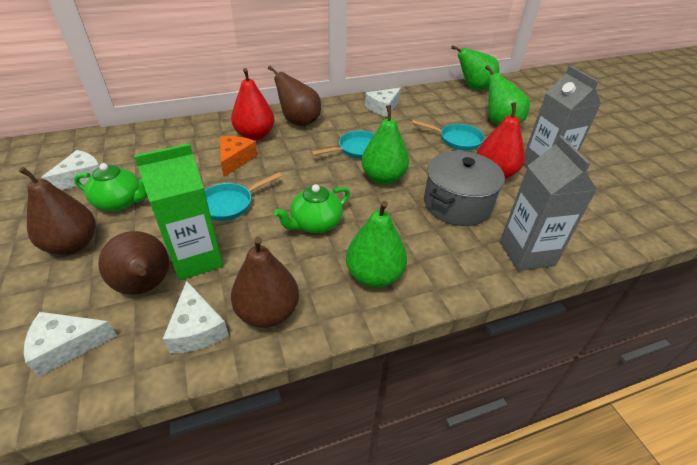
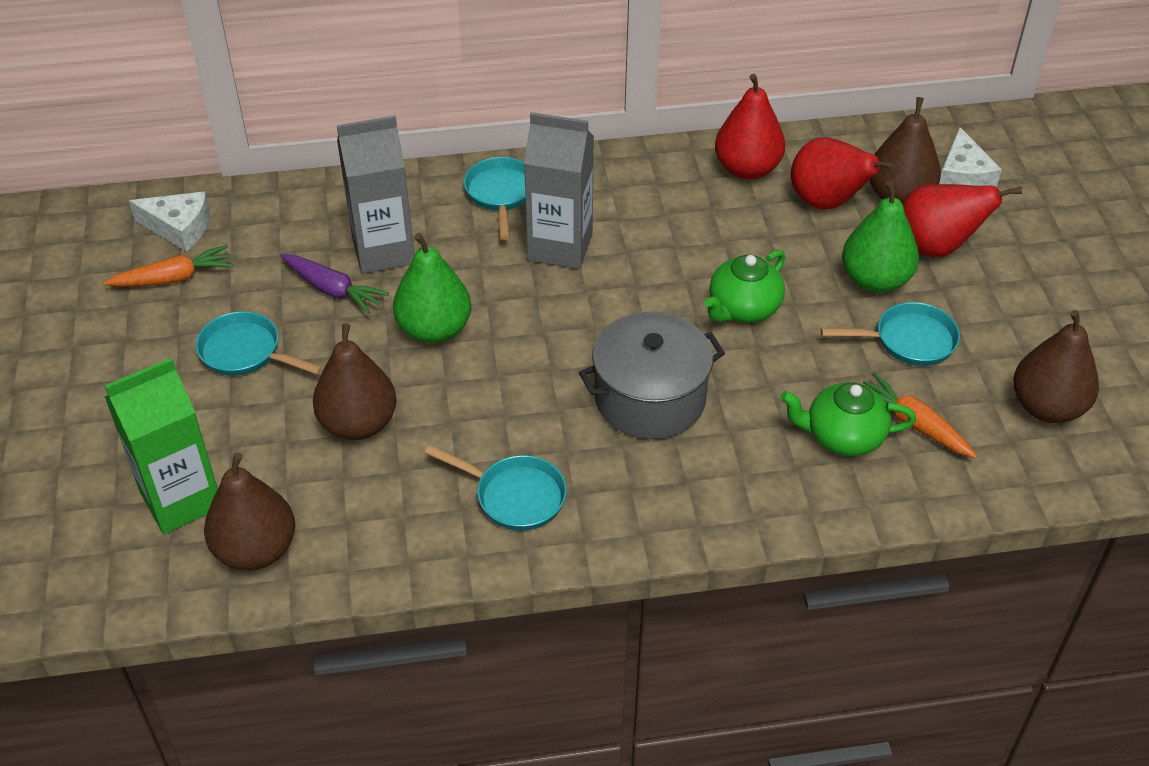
green pear: 4 -> 2
orange carrot: 0 -> 2
orange cheese: 1 -> 0
purple carrot: 0 -> 1
red pear: 2 -> 3
turquoise pan: 3 -> 4
white cheese: 4 -> 2

